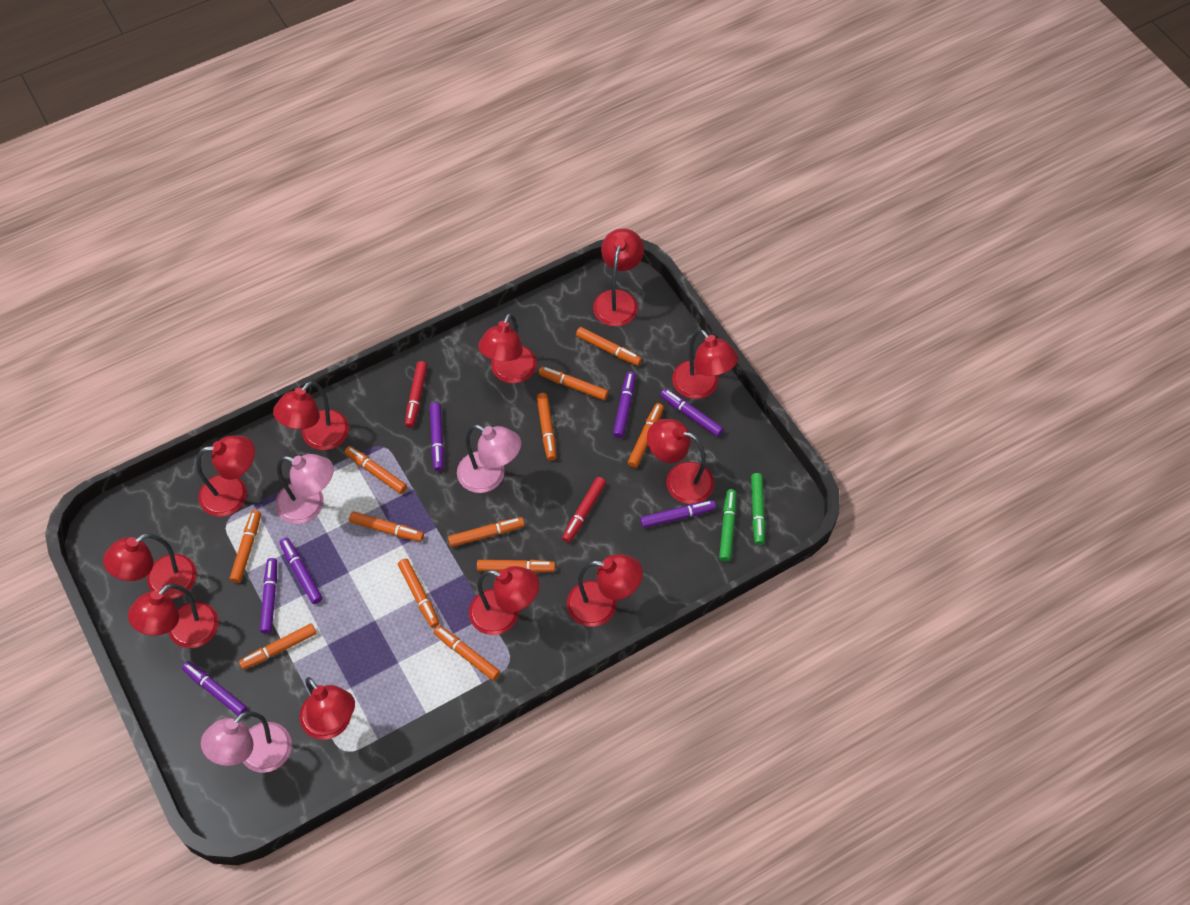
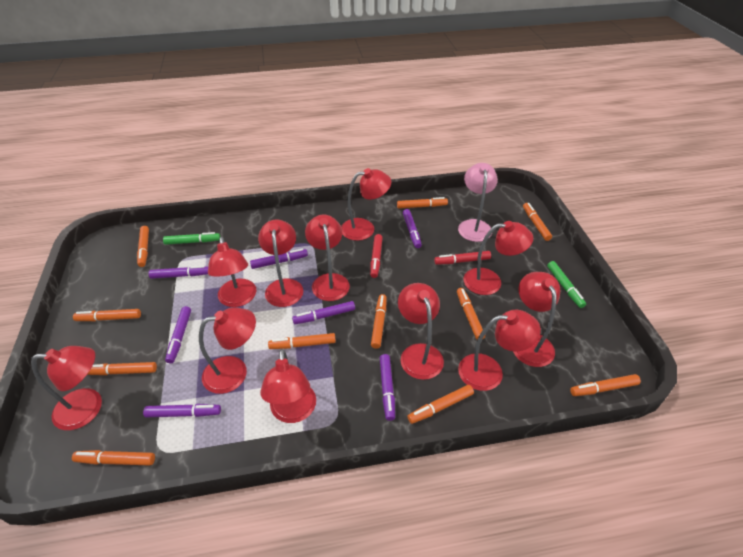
orange marker: 12 -> 11
pink lamp: 3 -> 1

